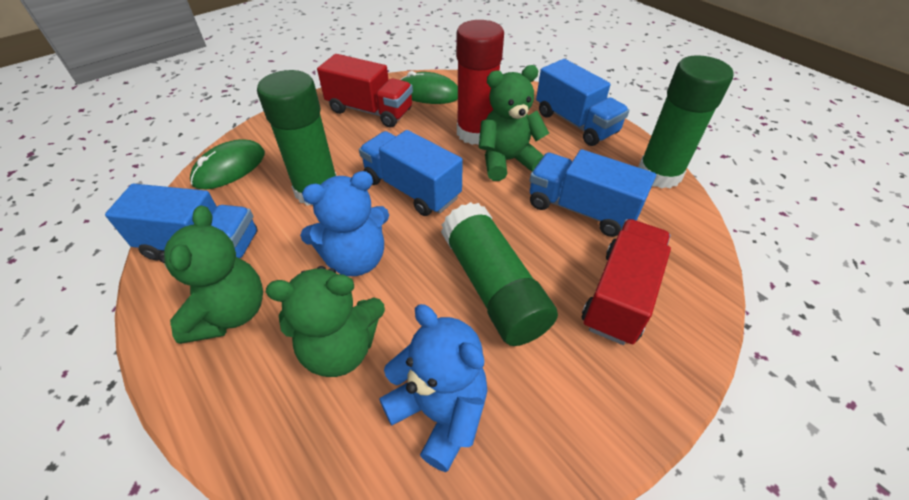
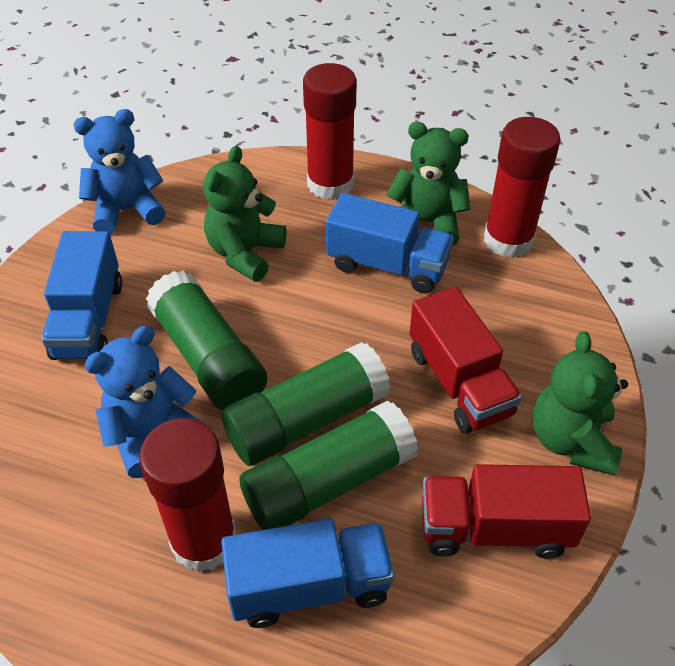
blue truck: 4 -> 3
green mouse: 2 -> 0
red glue stick: 1 -> 3

